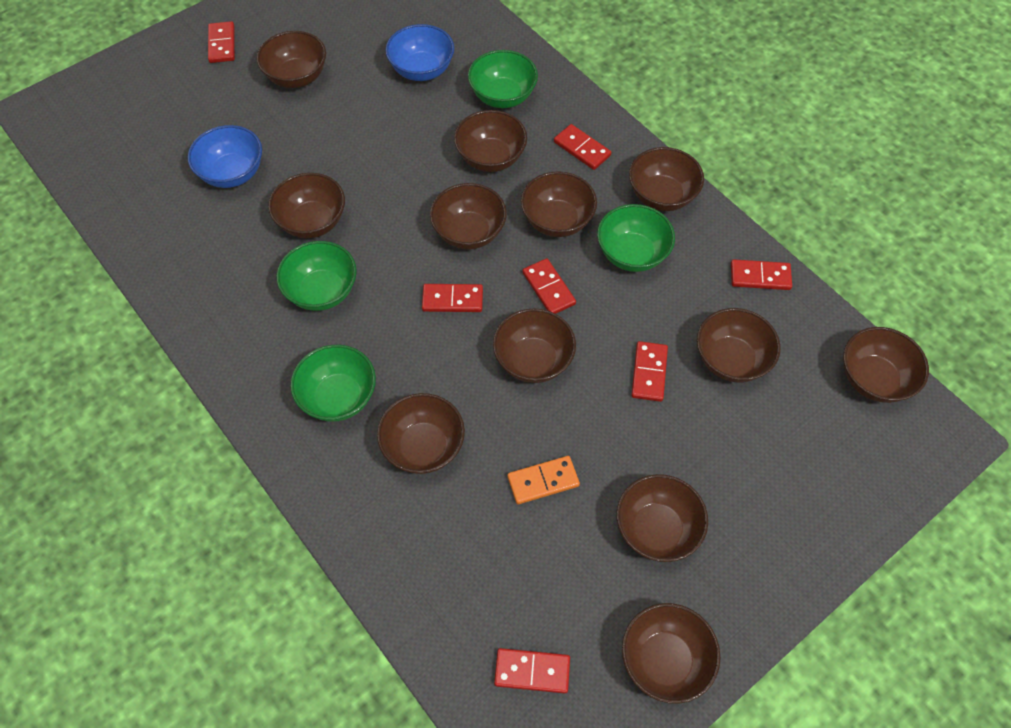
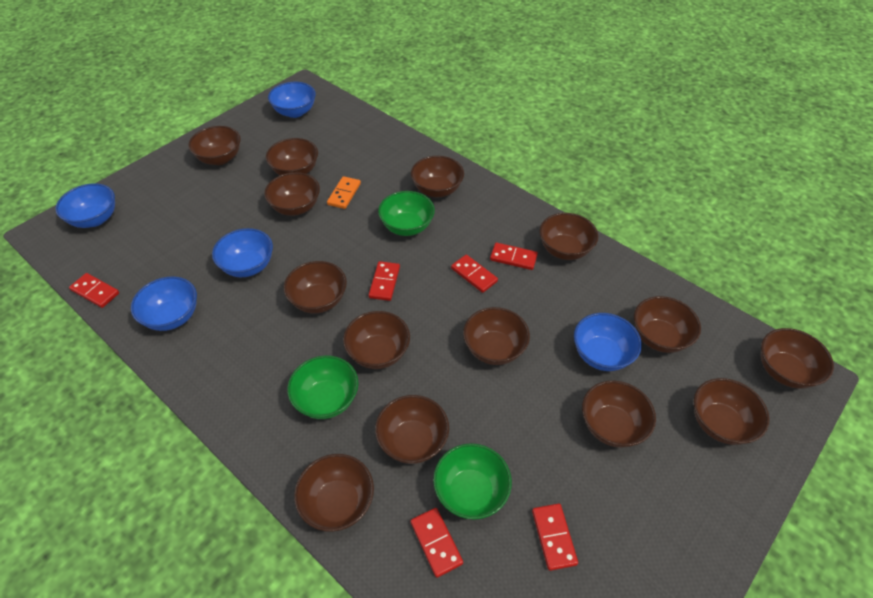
blue bowl: 2 -> 5
brown bowl: 12 -> 14
green bowl: 4 -> 3
red domino: 7 -> 6

